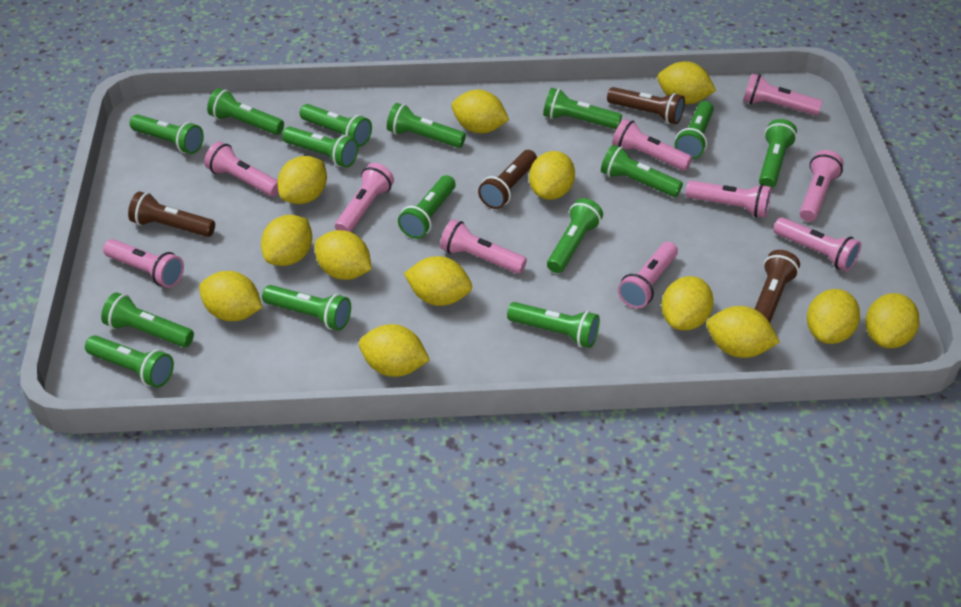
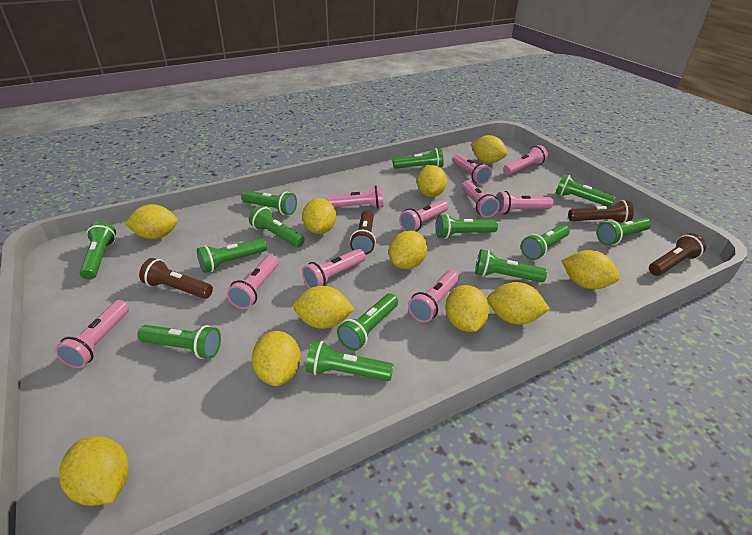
green flashlight: 15 -> 13
yellow lemon: 13 -> 11

